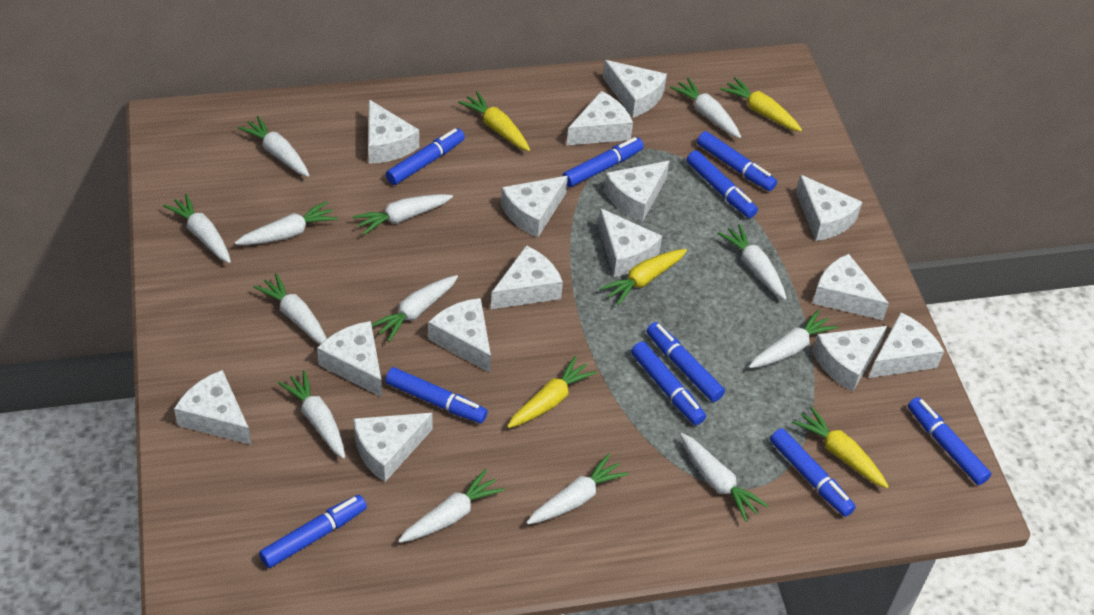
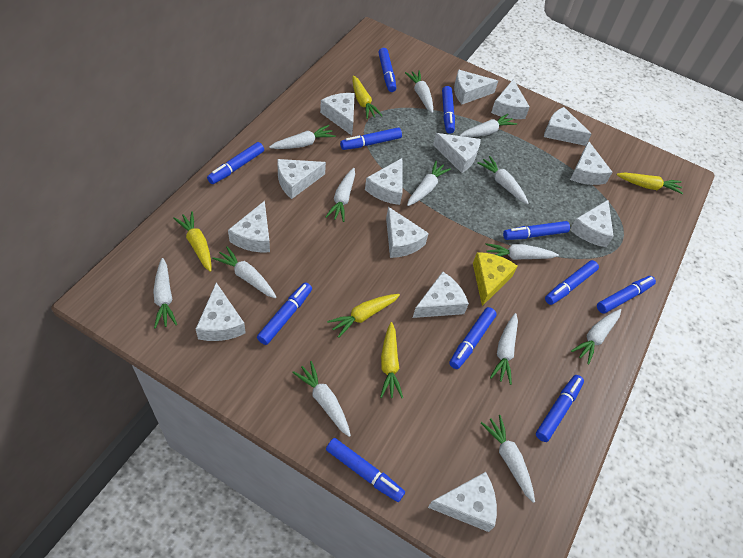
blue marker: 10 -> 11
white cheese: 15 -> 14
yellow cheese: 0 -> 1

